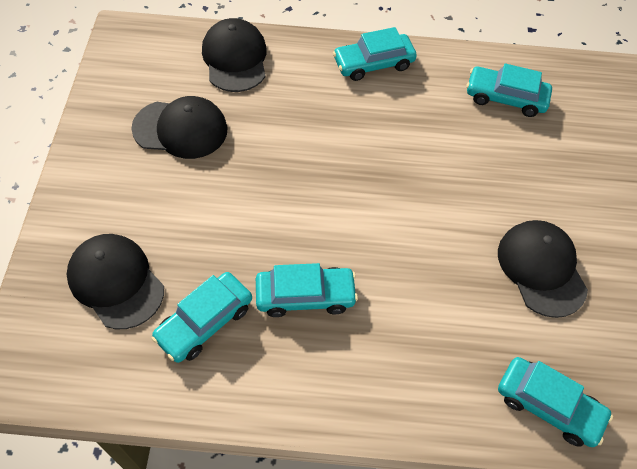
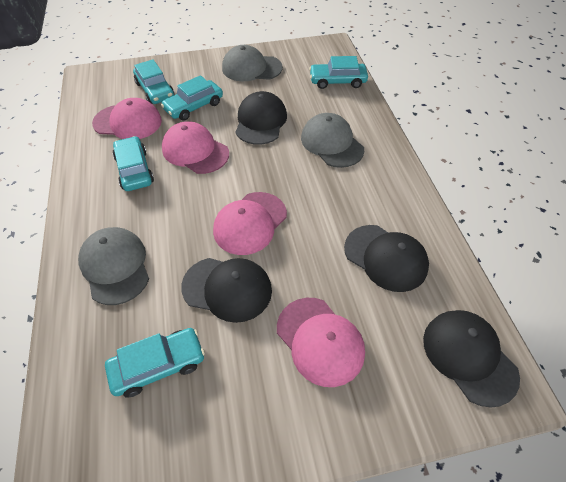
grey cap: 0 -> 3
pink cap: 0 -> 4

